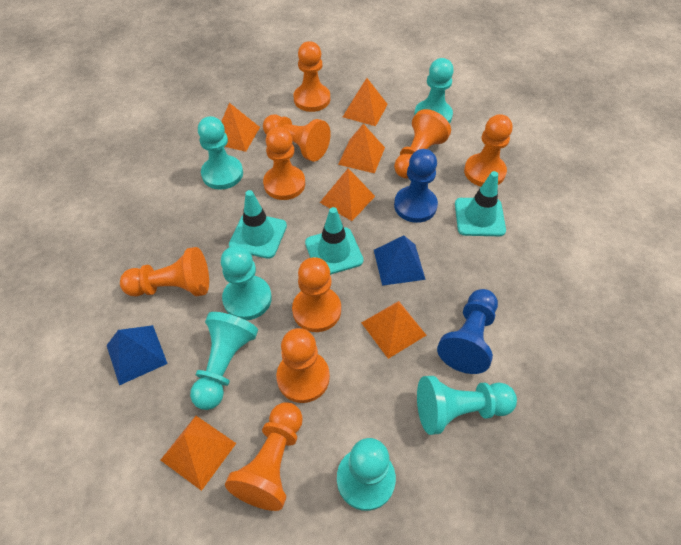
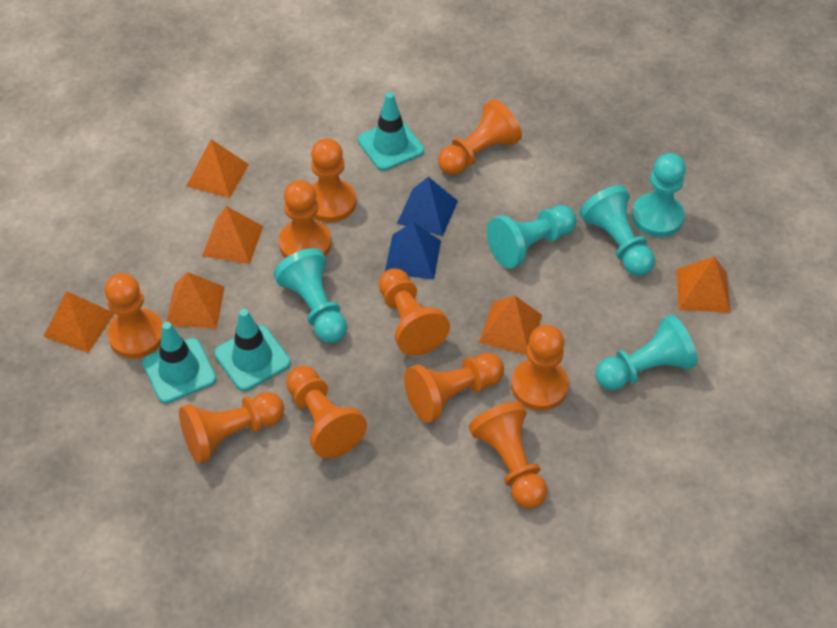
blue pawn: 2 -> 0
orange pawn: 9 -> 10
turquoise pawn: 6 -> 5

